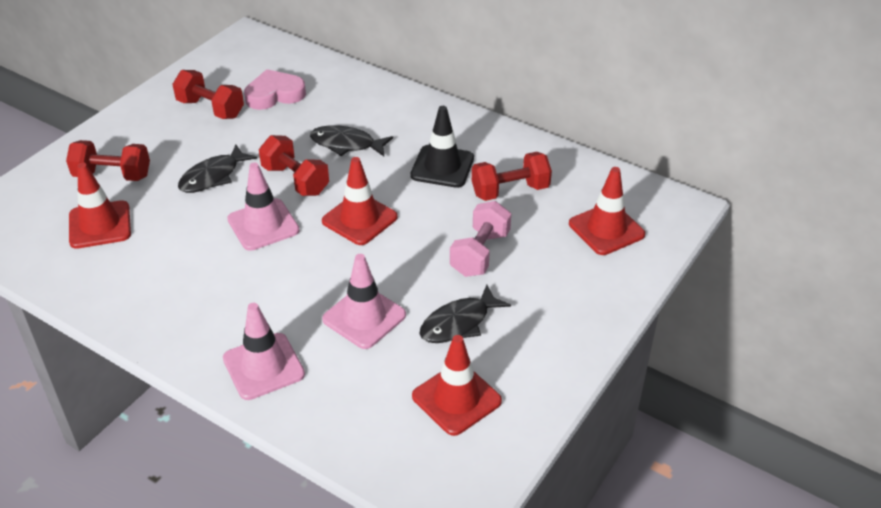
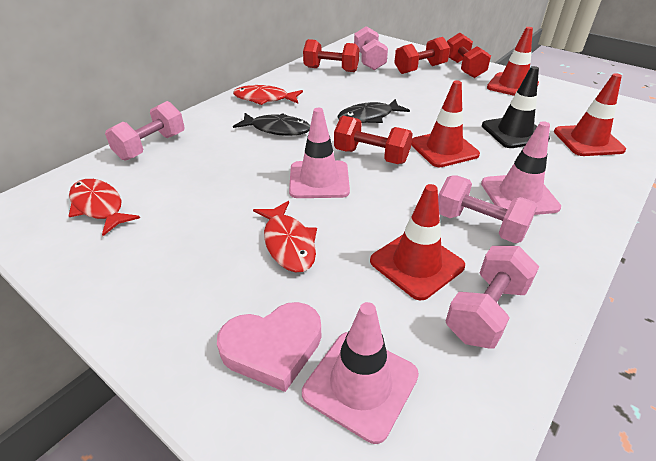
black fish: 3 -> 2
pink dumbbell: 1 -> 4
red fish: 0 -> 3

